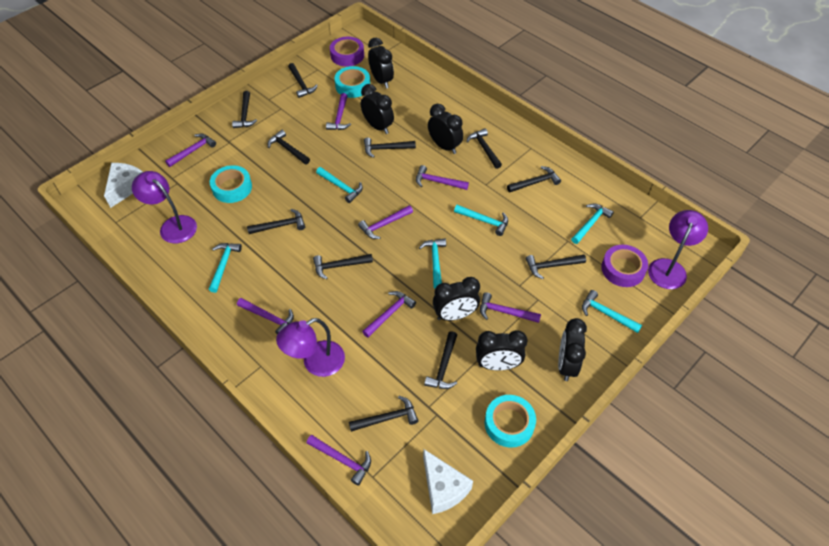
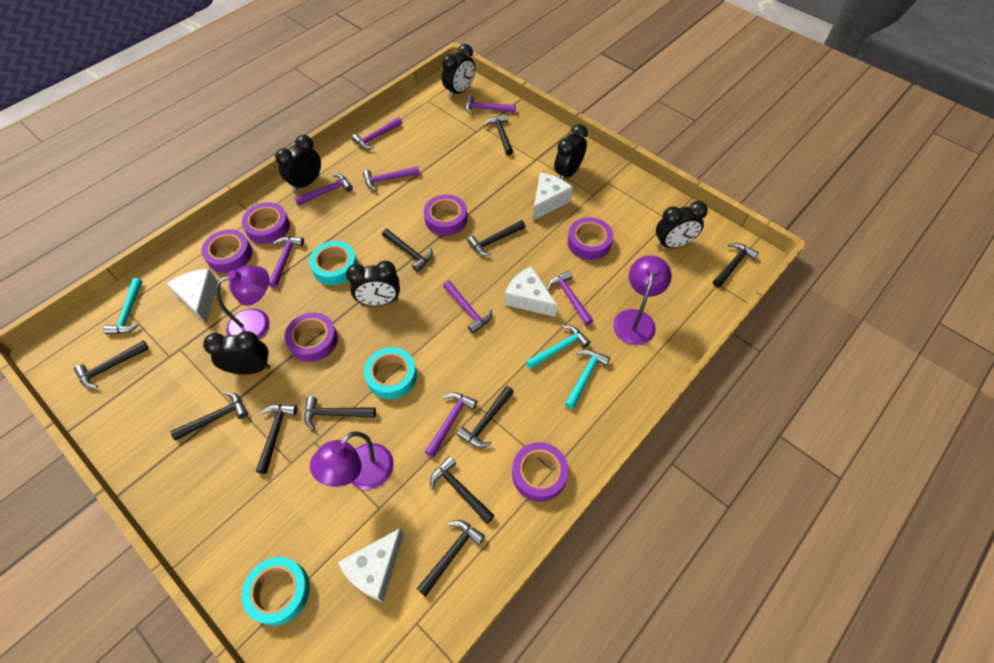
purple tape: 2 -> 6
turquoise hammer: 6 -> 3
white cheese: 2 -> 4

